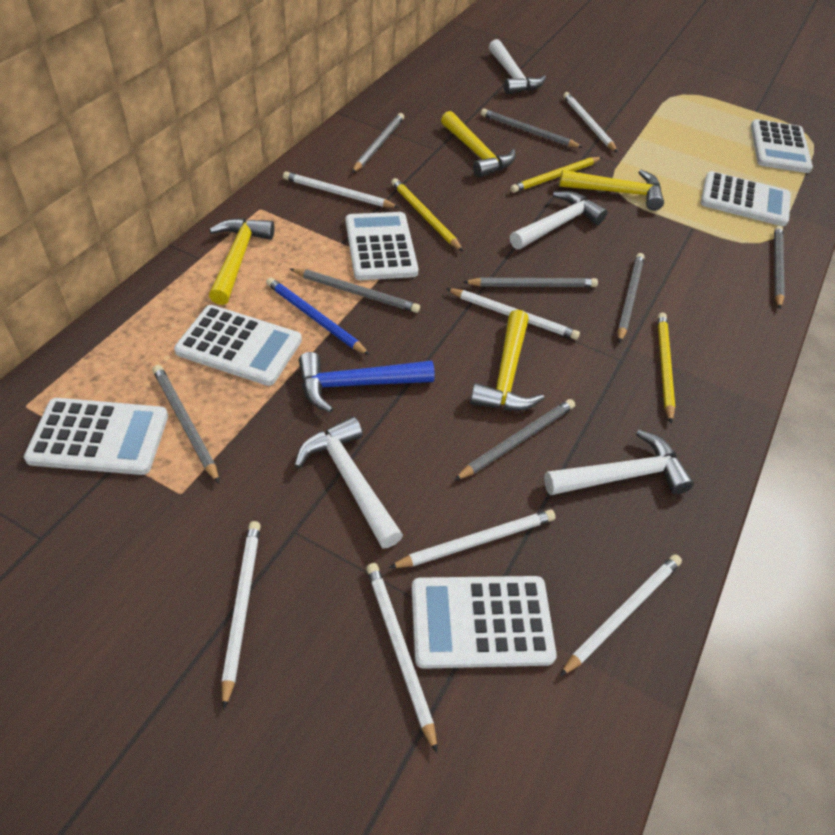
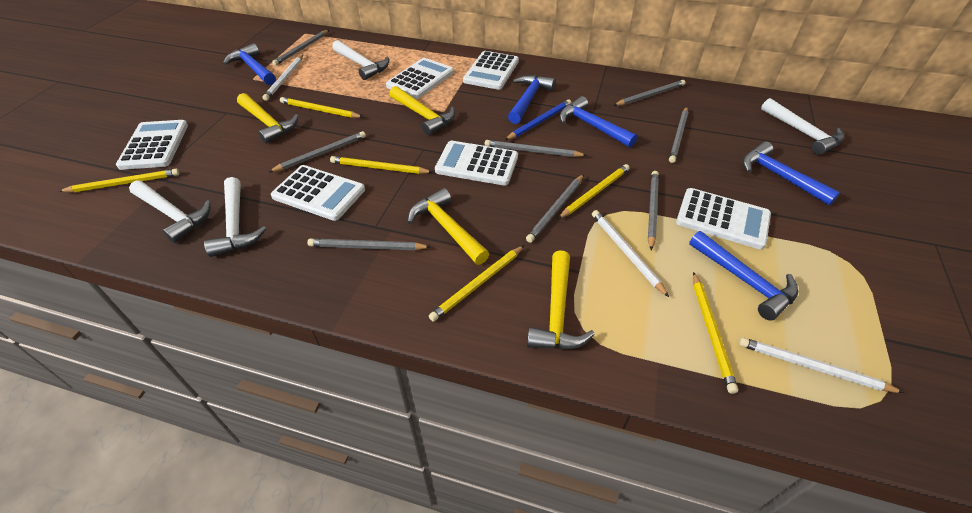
blue hammer: 1 -> 5
white pencil: 7 -> 3
yellow pencil: 3 -> 6

